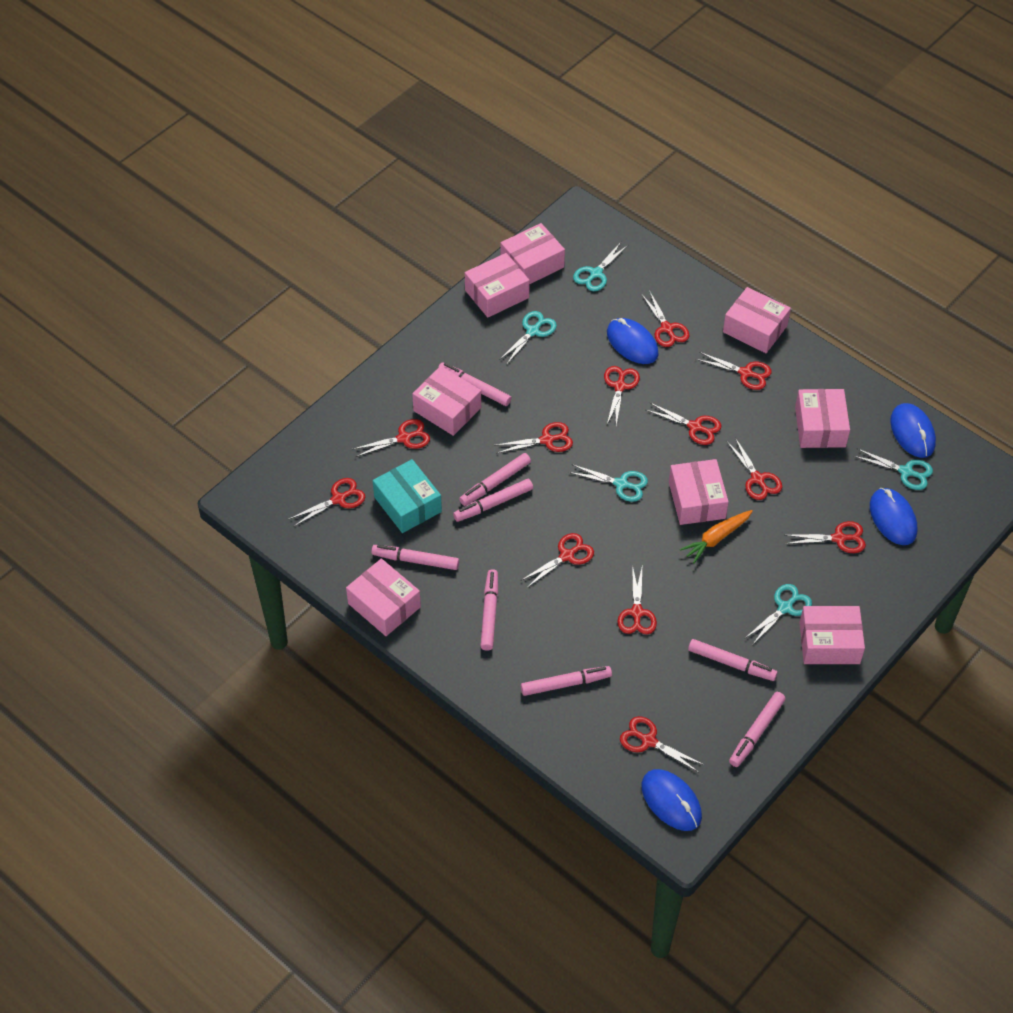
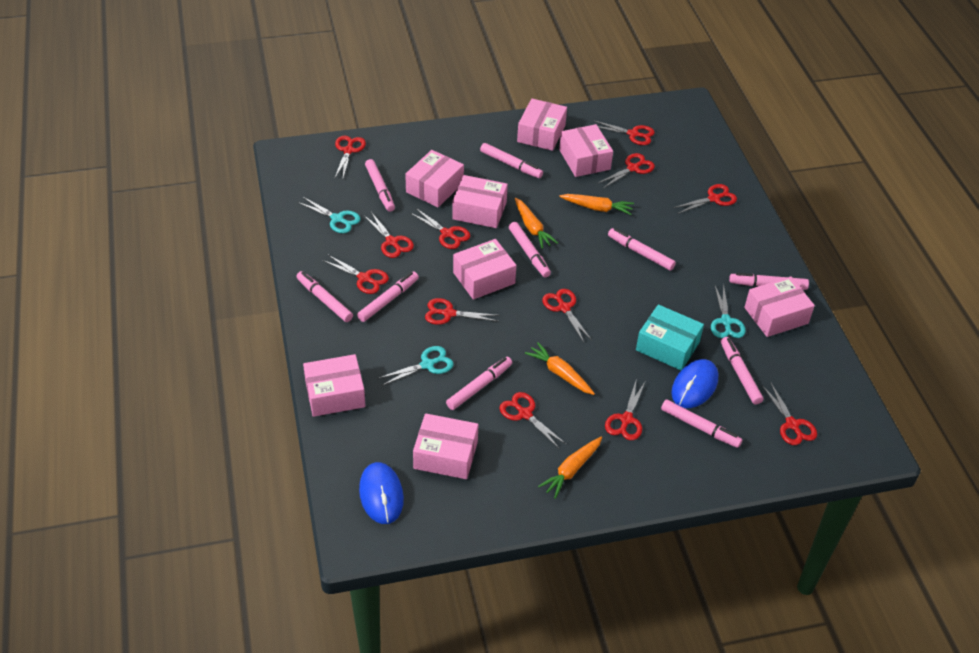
blue mouse: 4 -> 2
orange carrot: 1 -> 4
pink marker: 8 -> 10
turquoise scissors: 5 -> 3

